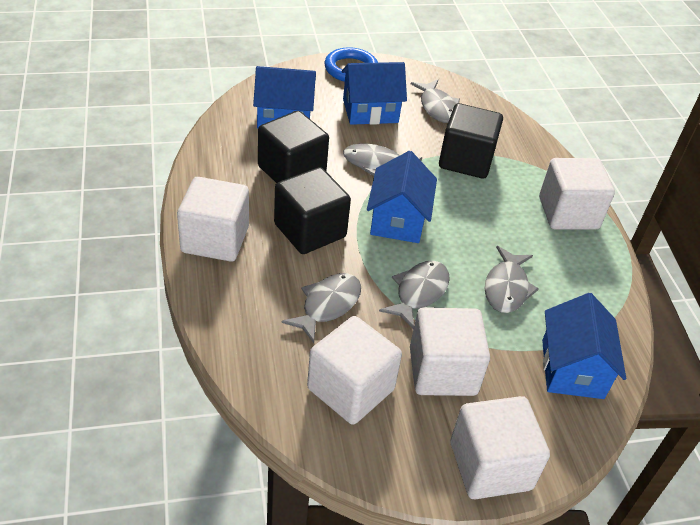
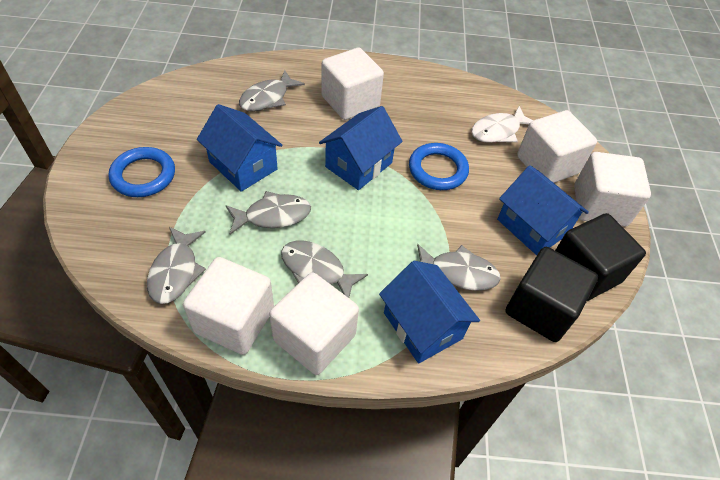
black cube: 3 -> 2
blue ring: 1 -> 2
white fish: 0 -> 1

